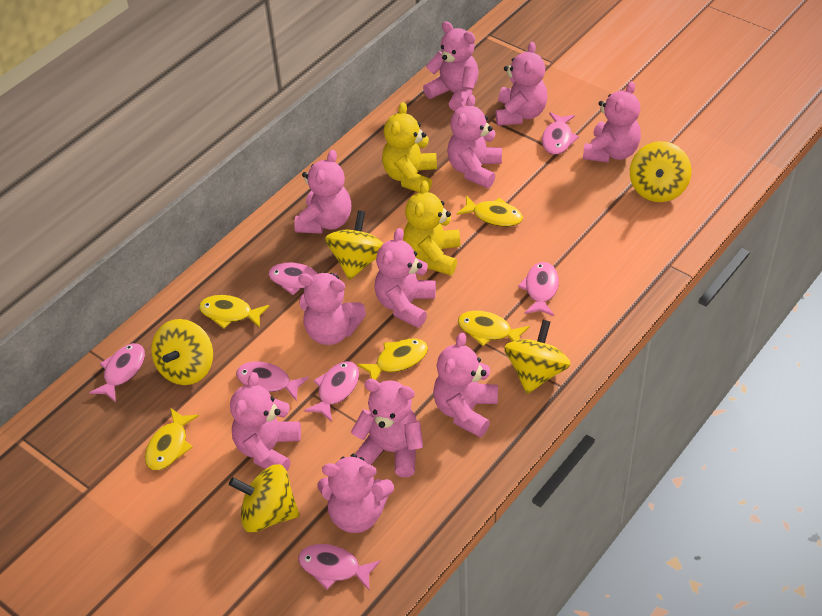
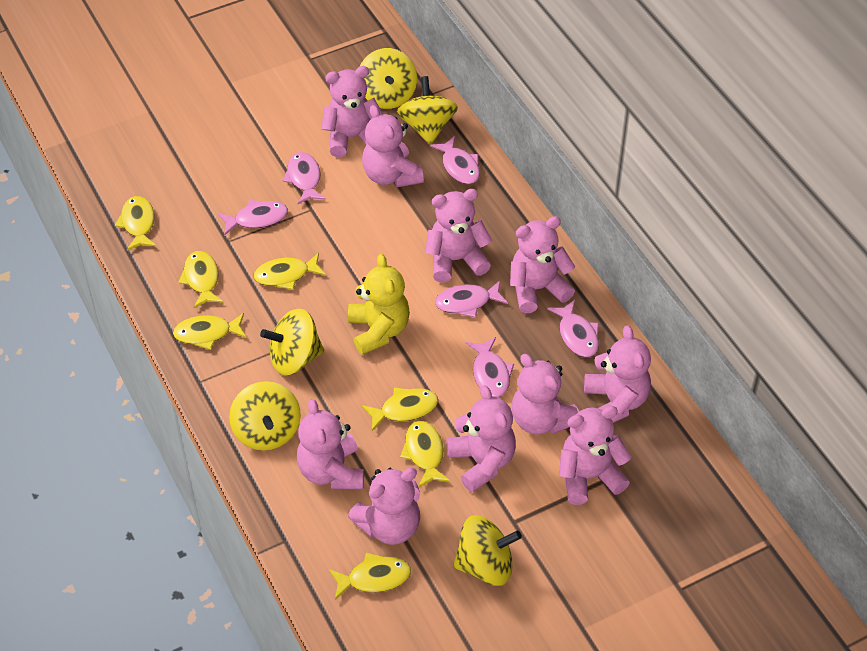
pink fish: 7 -> 6
pink teddy bear: 11 -> 10
yellow fish: 5 -> 7
yellow teddy bear: 2 -> 1

